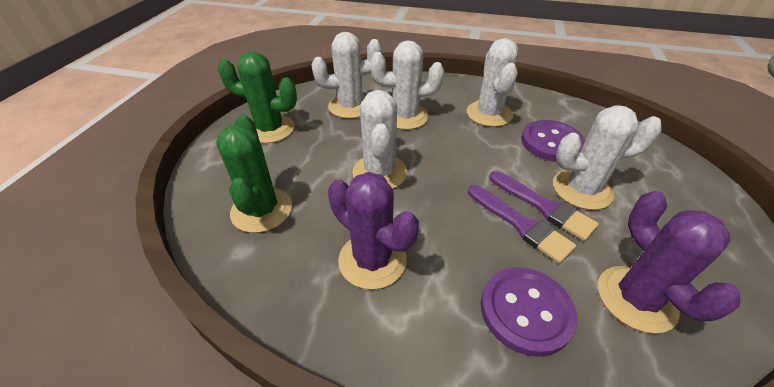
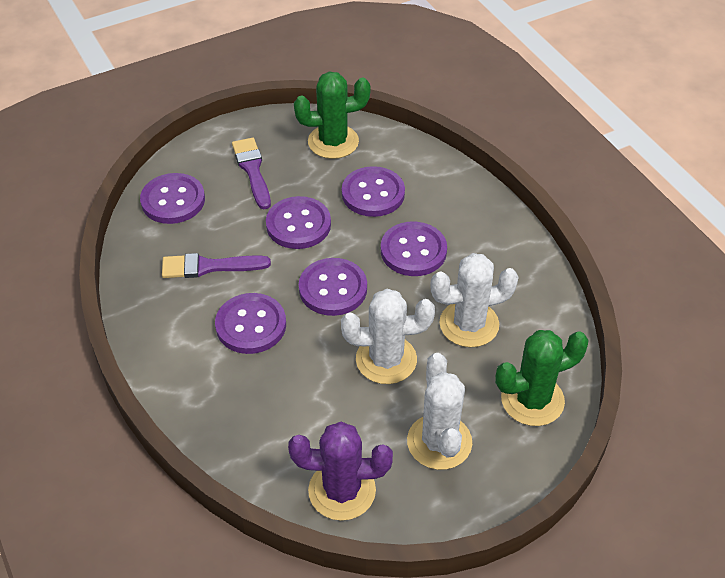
purple button: 2 -> 6
purple cactus: 2 -> 1
white cactus: 5 -> 3

